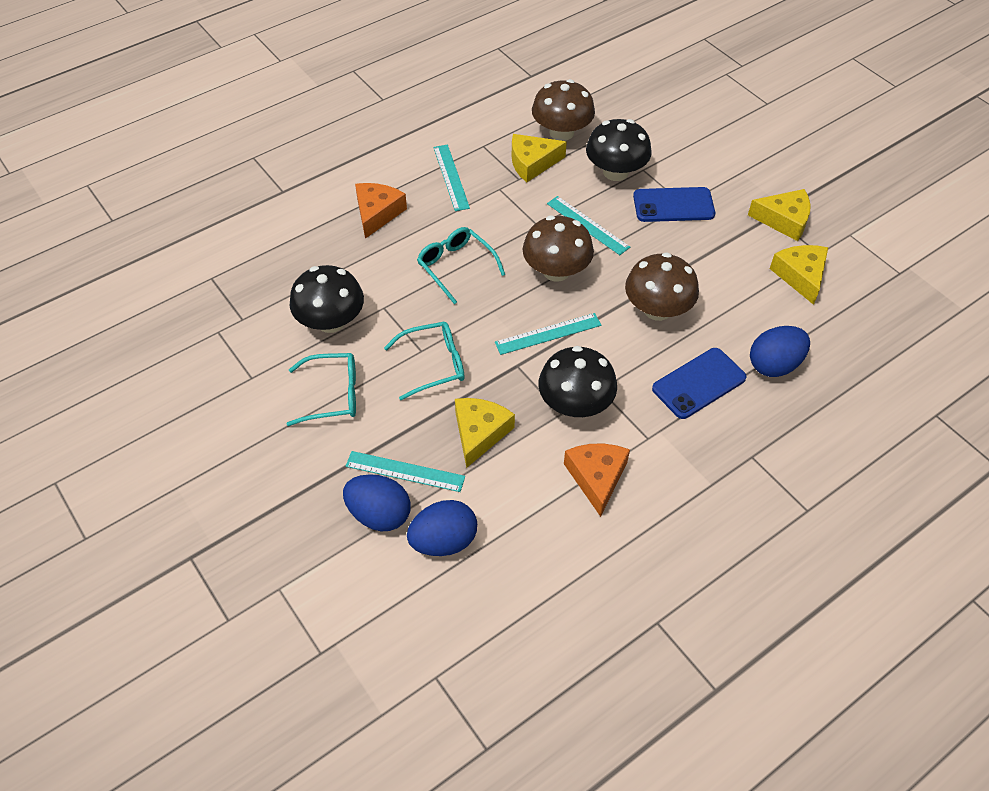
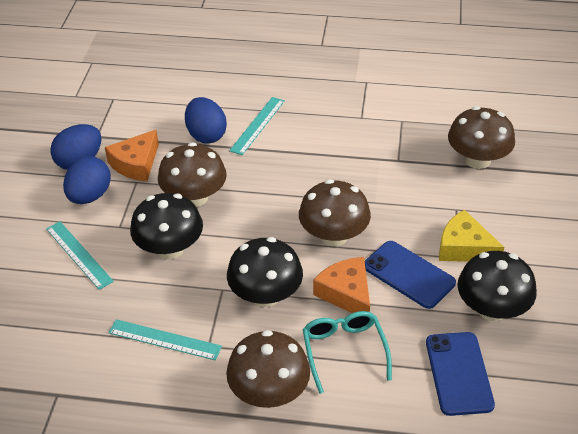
brown mushroom: 3 -> 4
turquoise glasses: 3 -> 1
turquoise ruler: 4 -> 3
yellow cheese: 4 -> 1

